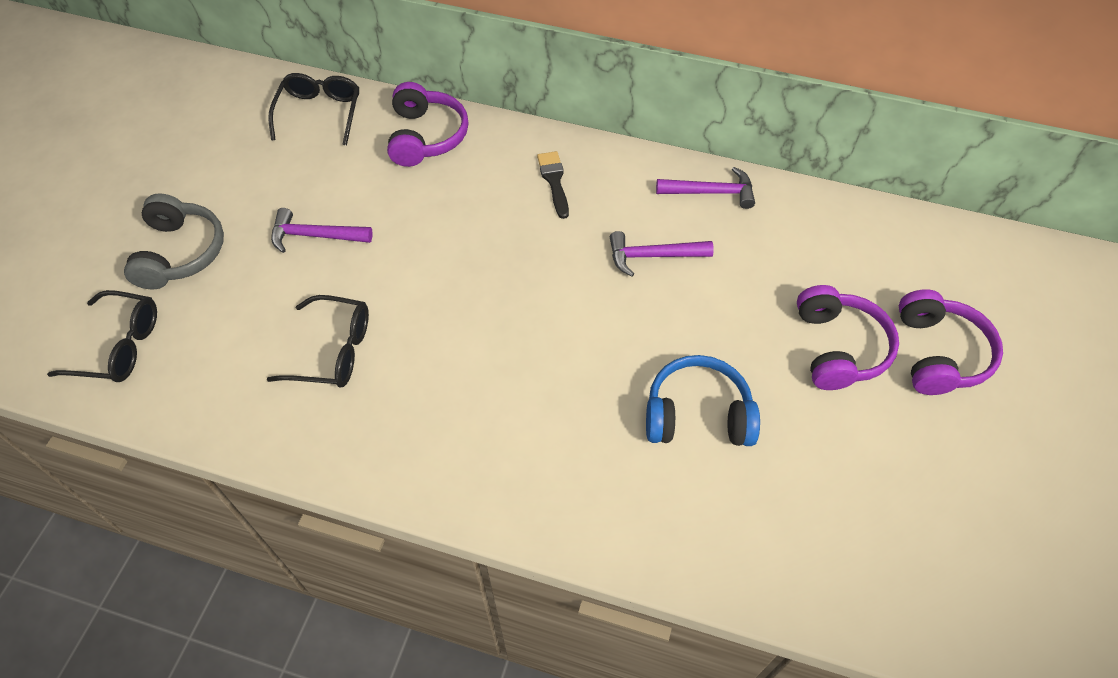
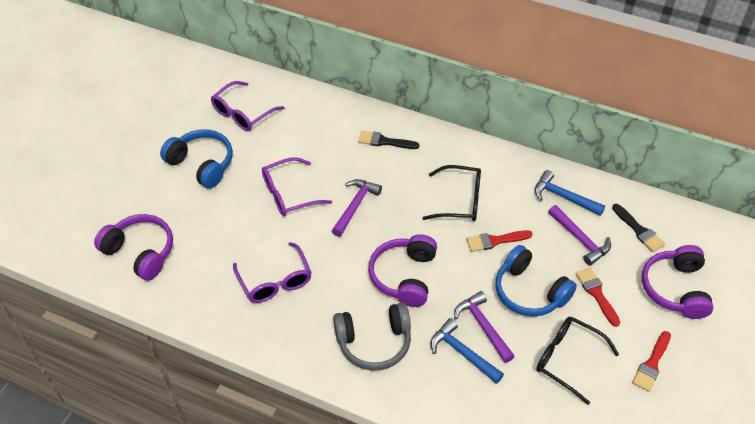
black brush: 1 -> 2
black glasses: 3 -> 2
blue hammer: 0 -> 2
blue headphones: 1 -> 2
purple glasses: 0 -> 3
red brush: 0 -> 3

